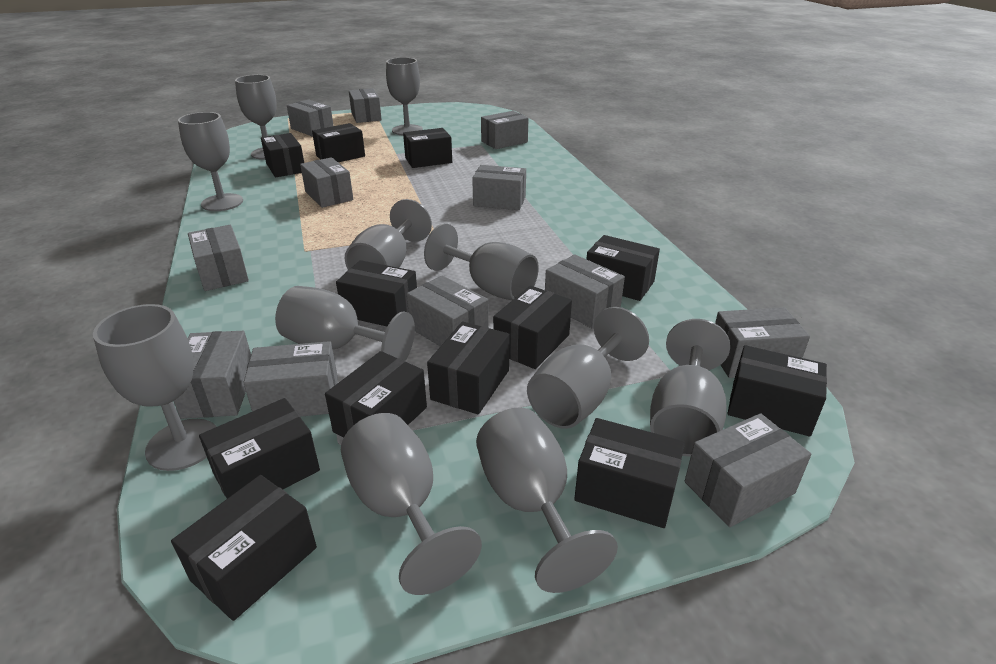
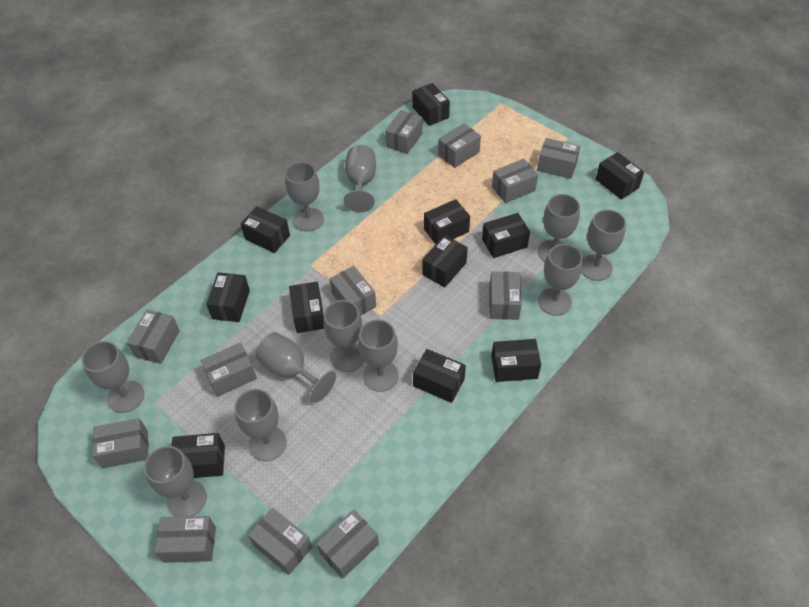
black box: 12 -> 11

